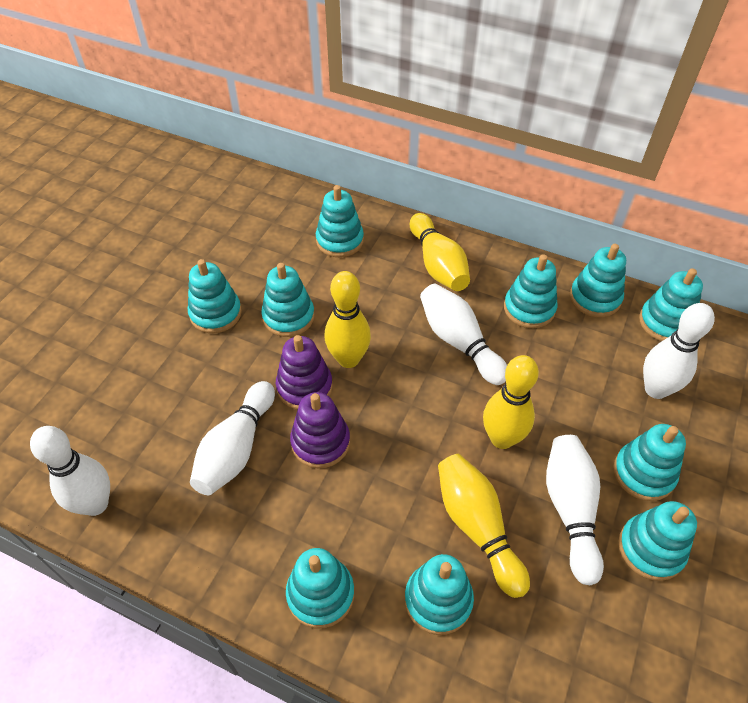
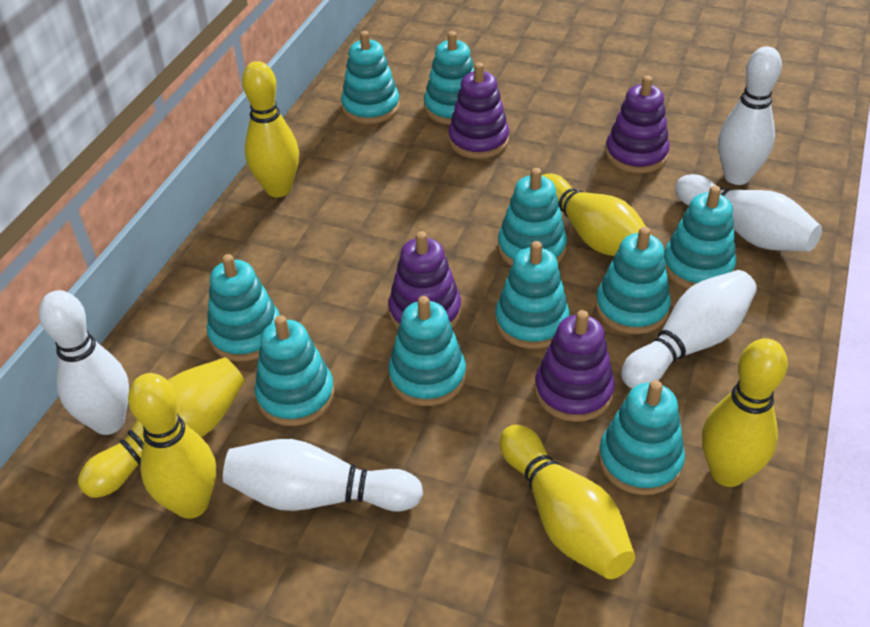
purple stacking toy: 2 -> 4
yellow bowling pin: 4 -> 6

